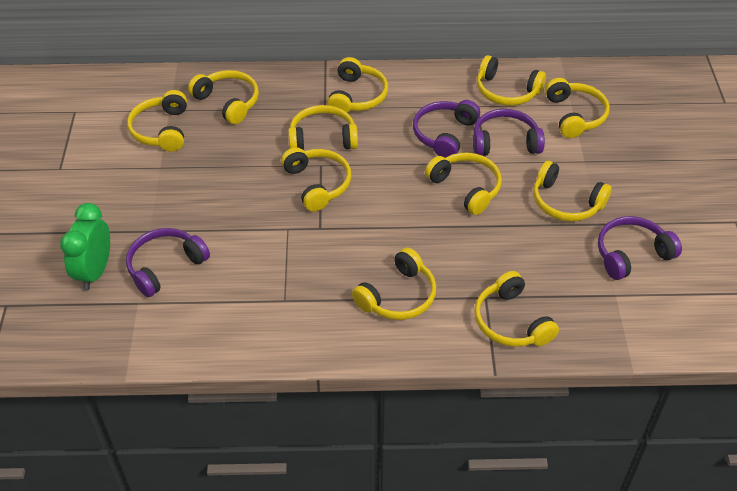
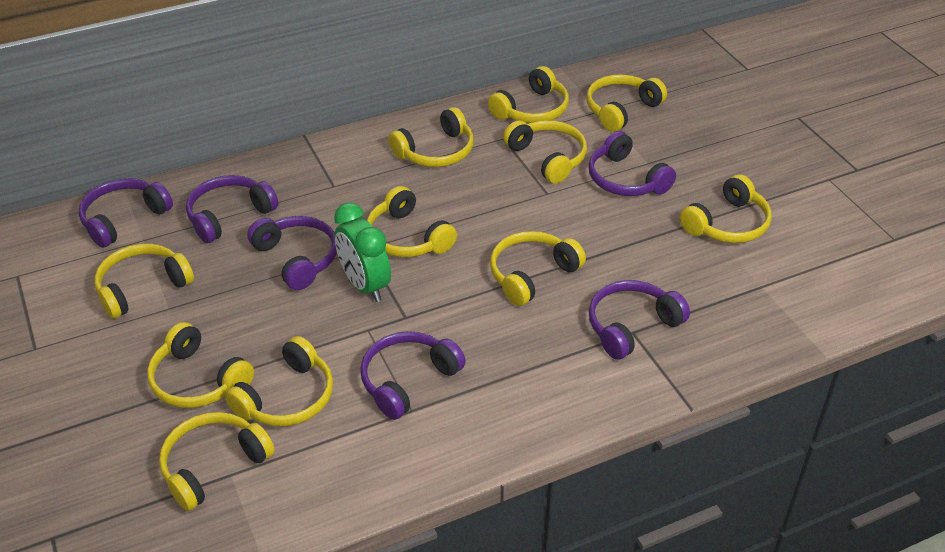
purple headphones: 4 -> 6

